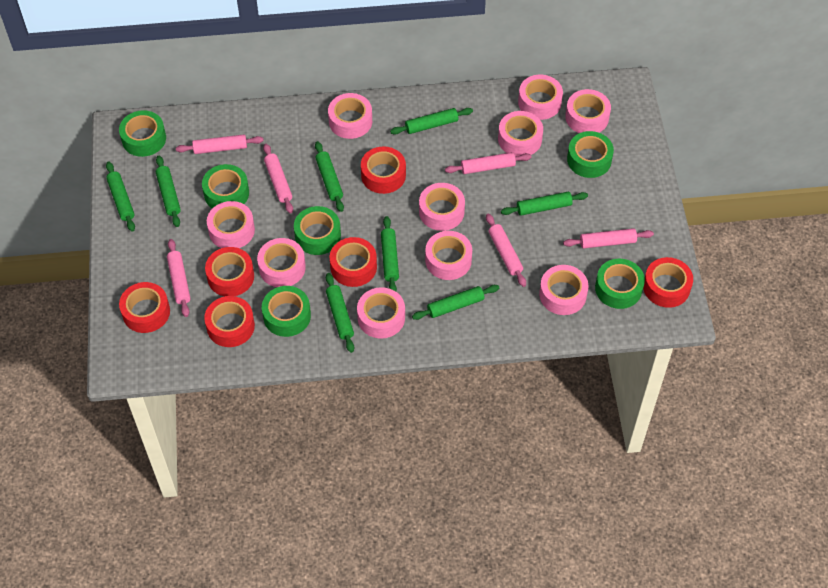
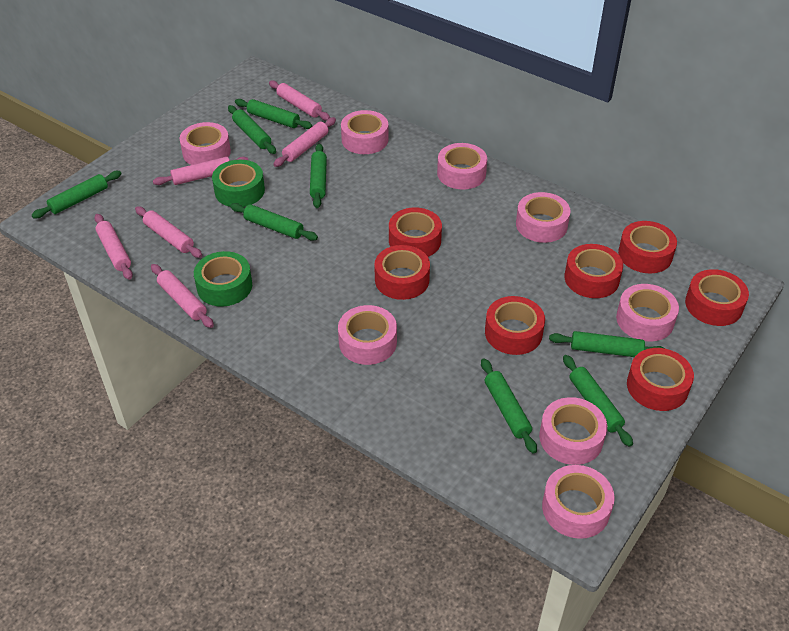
green tape: 6 -> 2
pink tape: 10 -> 8
red tape: 6 -> 7

